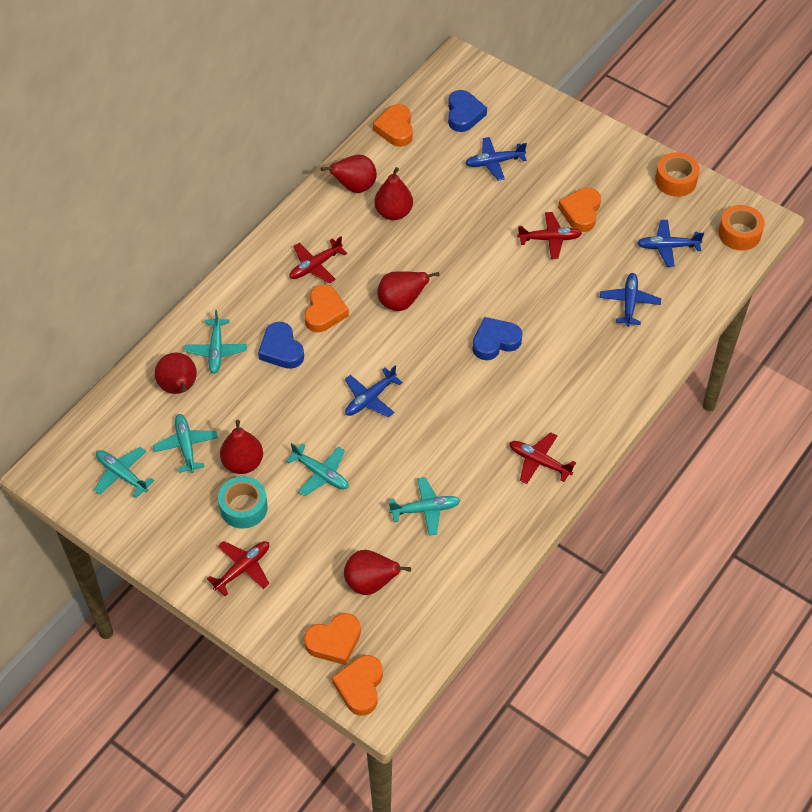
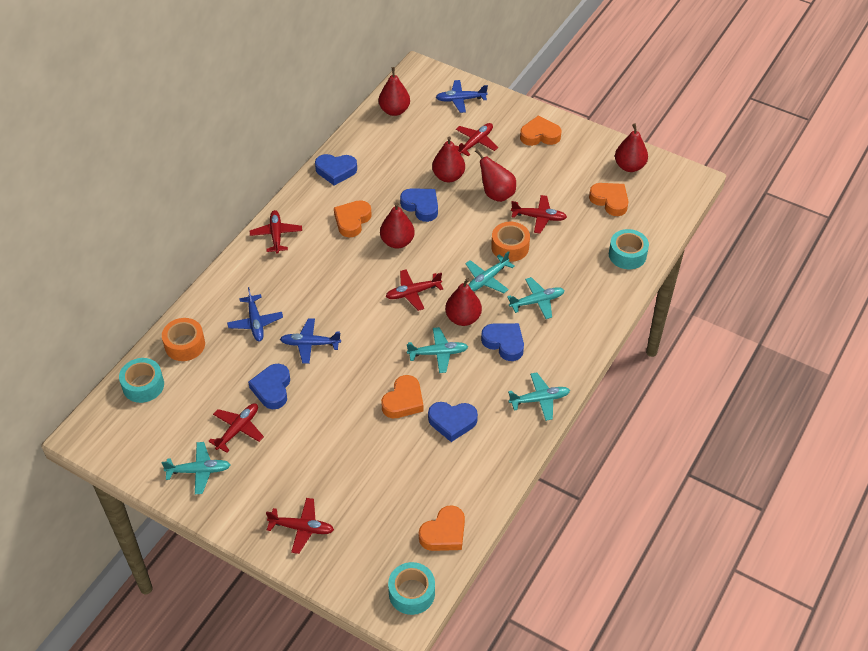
blue heart: 3 -> 5
blue plane: 4 -> 3
red plane: 4 -> 6
turquoise tape: 1 -> 3

